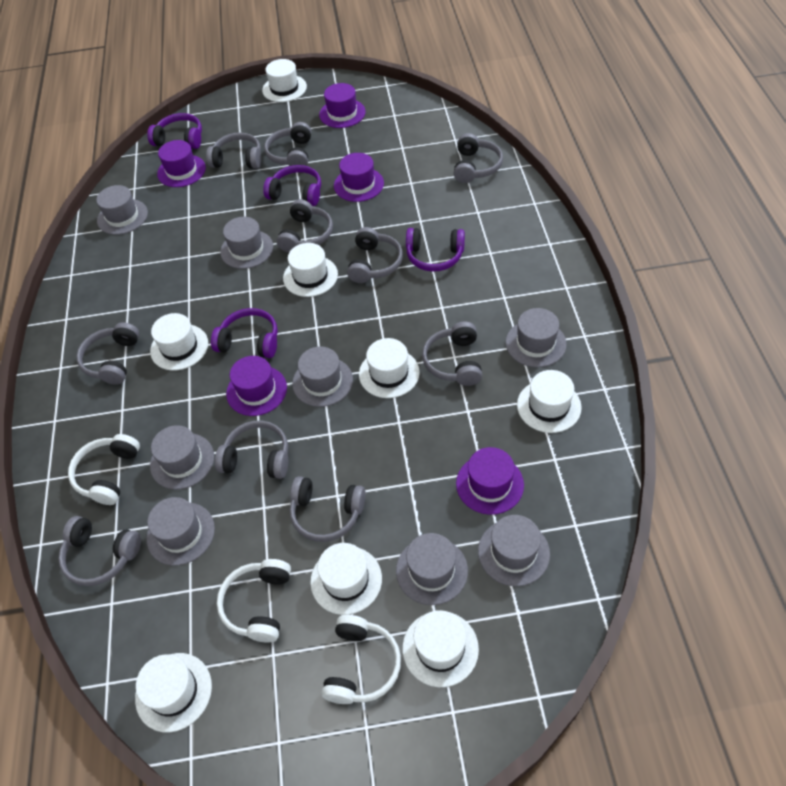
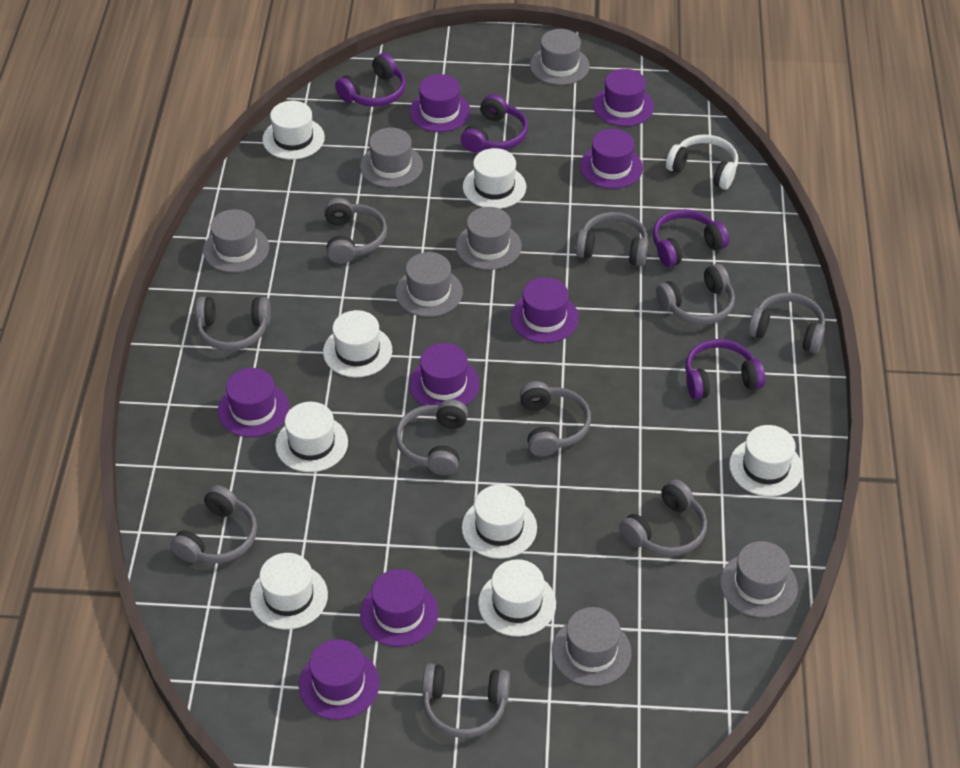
grey hat: 8 -> 7
purple hat: 5 -> 8
white headphones: 3 -> 1

